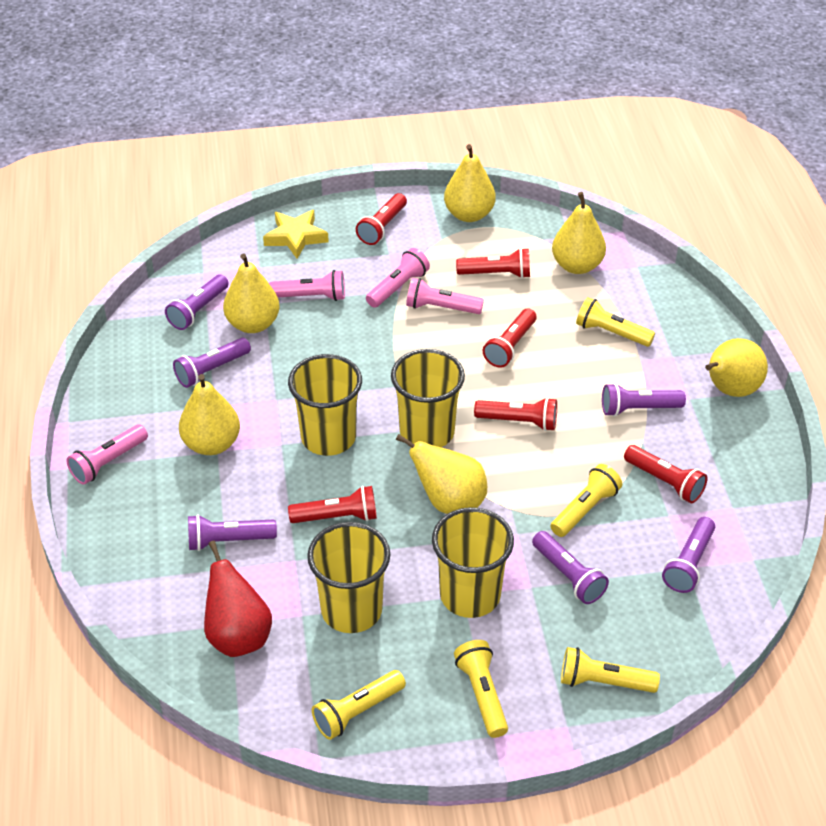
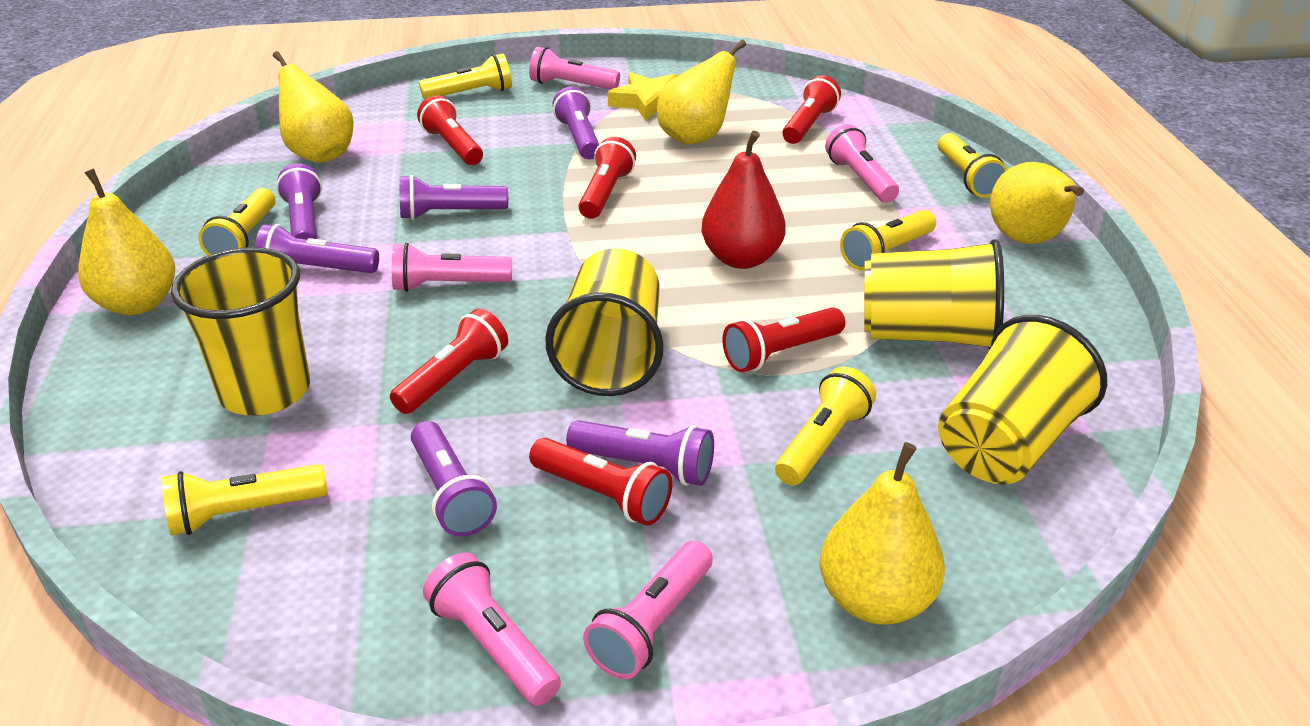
pink flashlight: 4 -> 5
yellow flashlight: 5 -> 6
yellow pear: 6 -> 5

